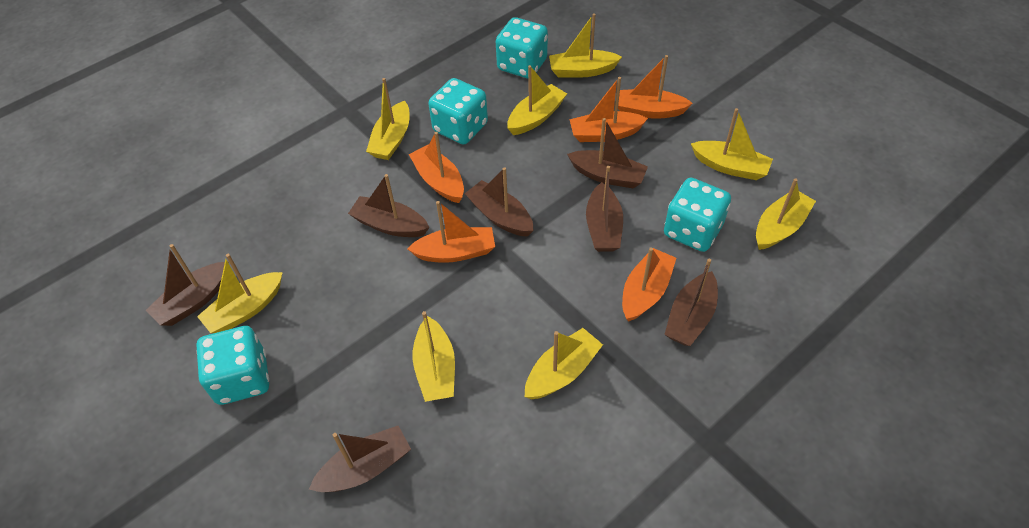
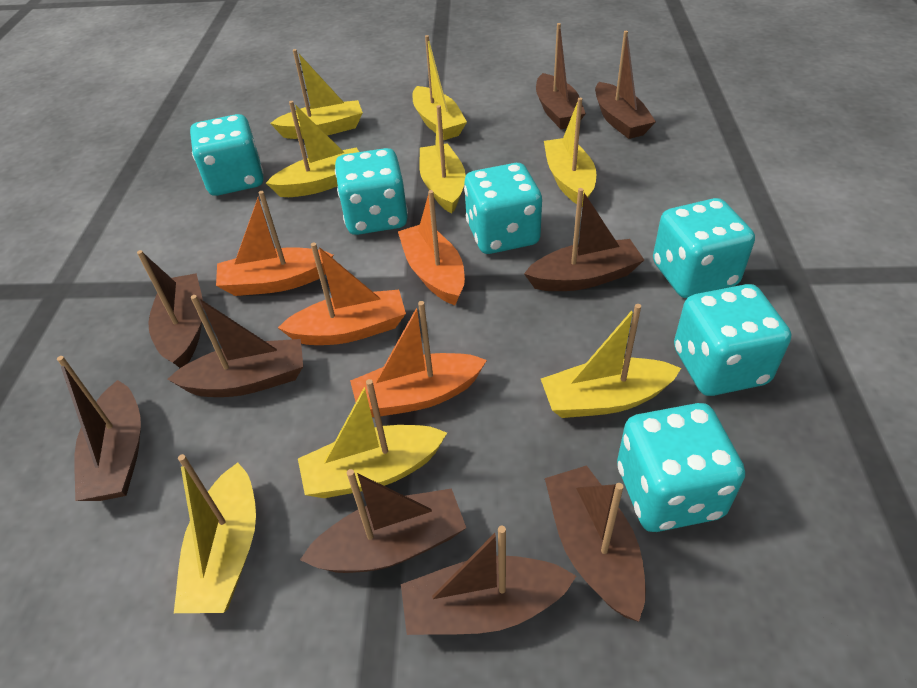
brown boat: 7 -> 9
orange boat: 5 -> 4
turquoise dice: 4 -> 6

